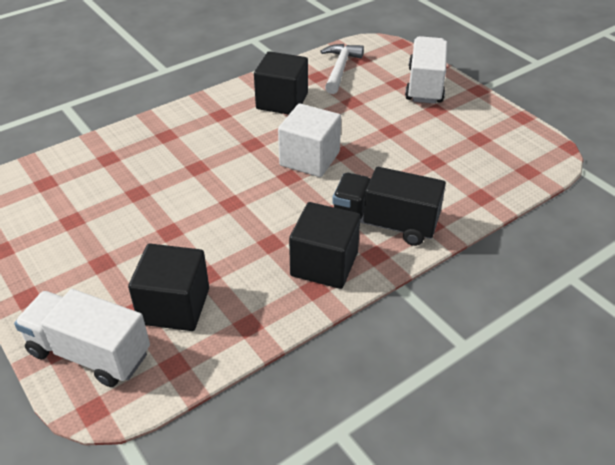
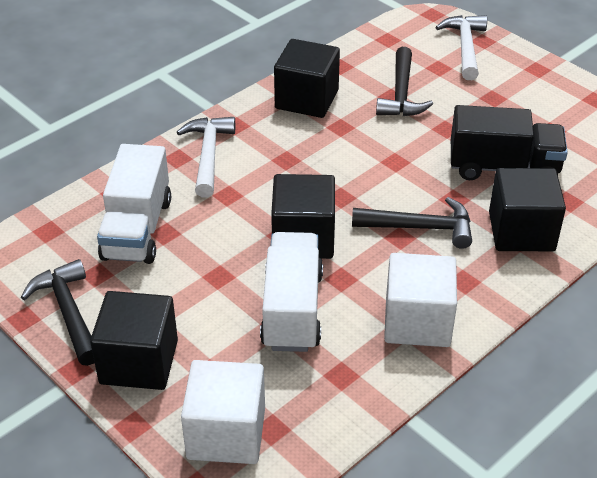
black cube: 3 -> 4
black hammer: 0 -> 3
white cube: 1 -> 2
white hammer: 1 -> 2

